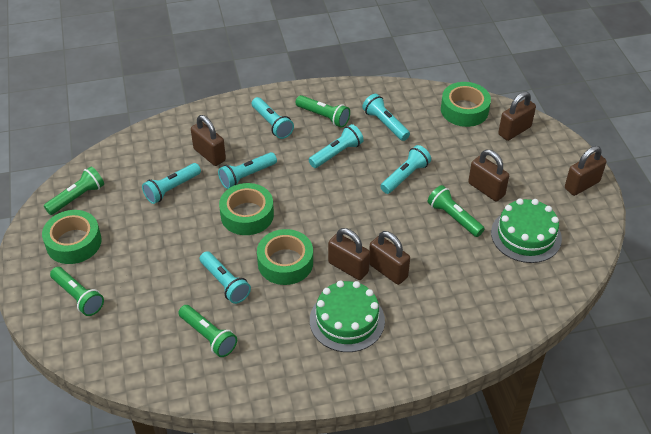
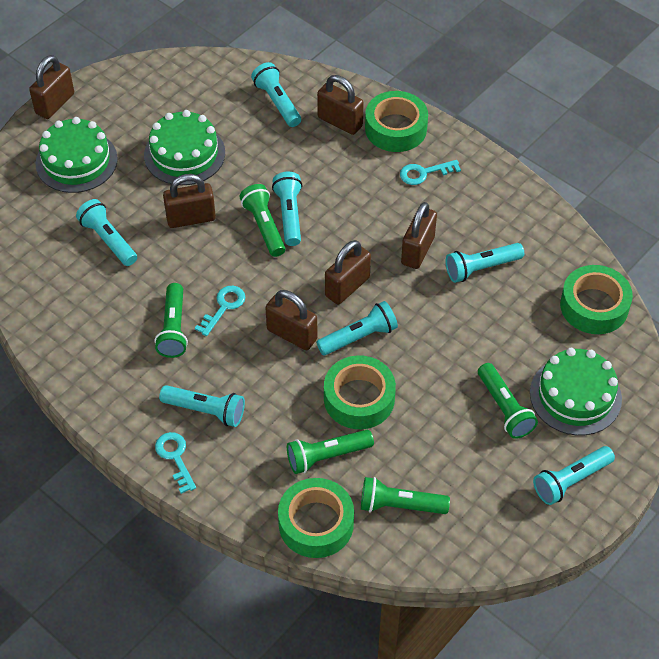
green cake: 2 -> 3
turquoise key: 0 -> 3

